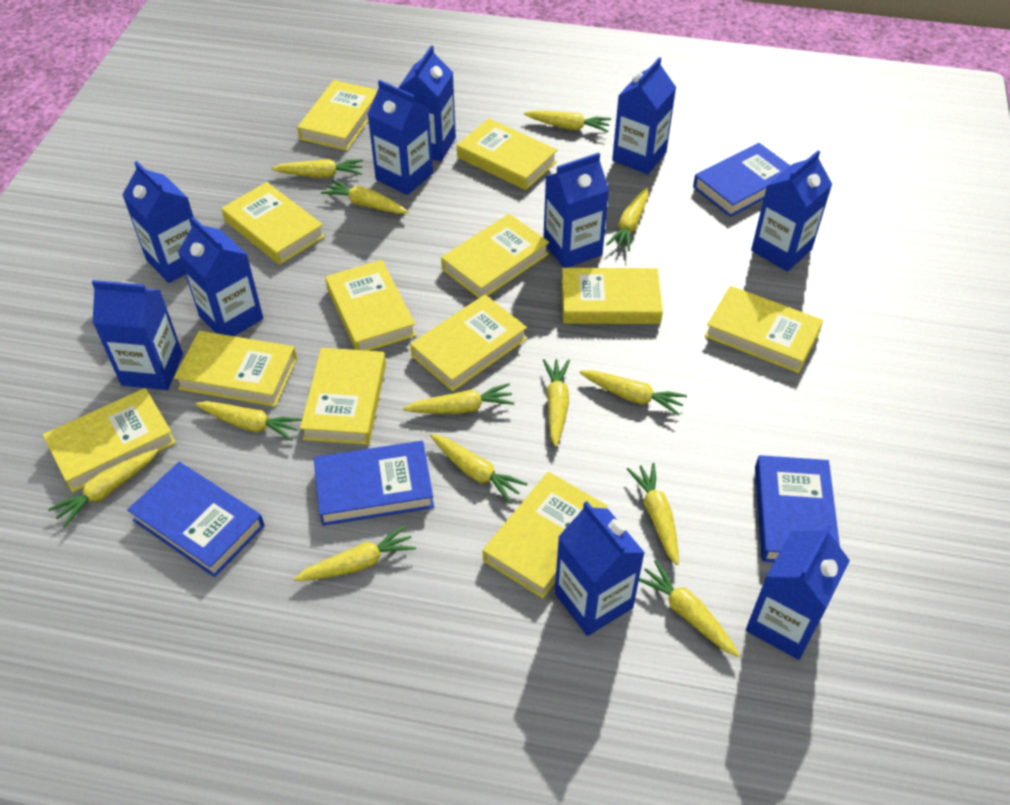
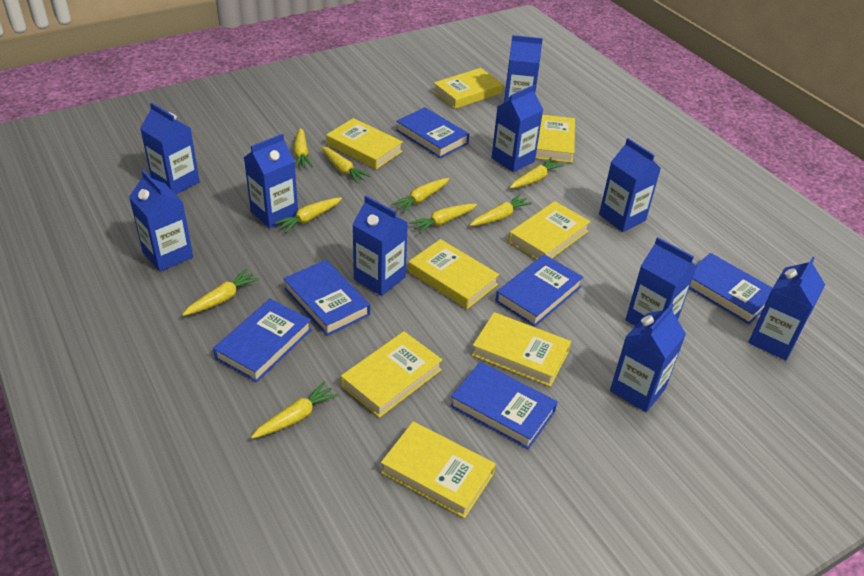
blue book: 4 -> 6
yellow book: 12 -> 8
yellow carrot: 13 -> 9

